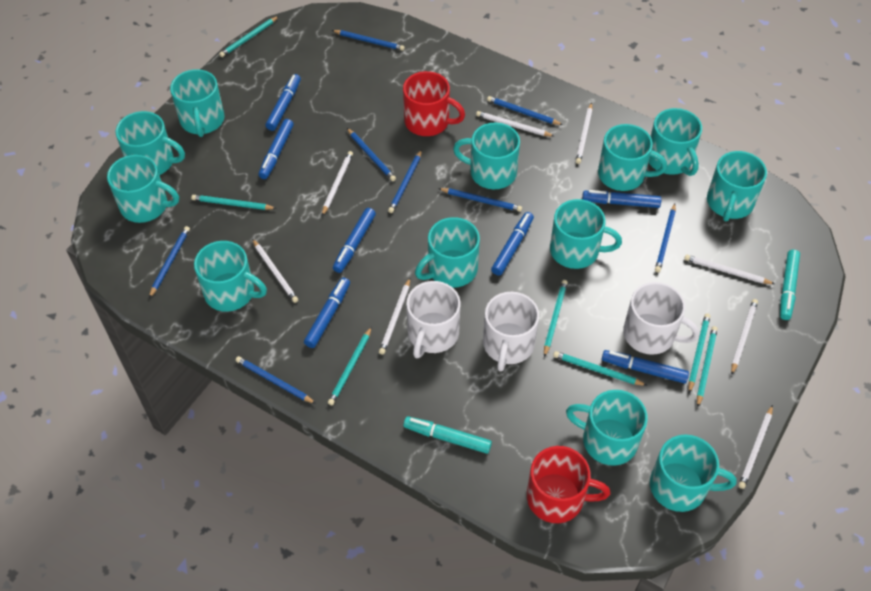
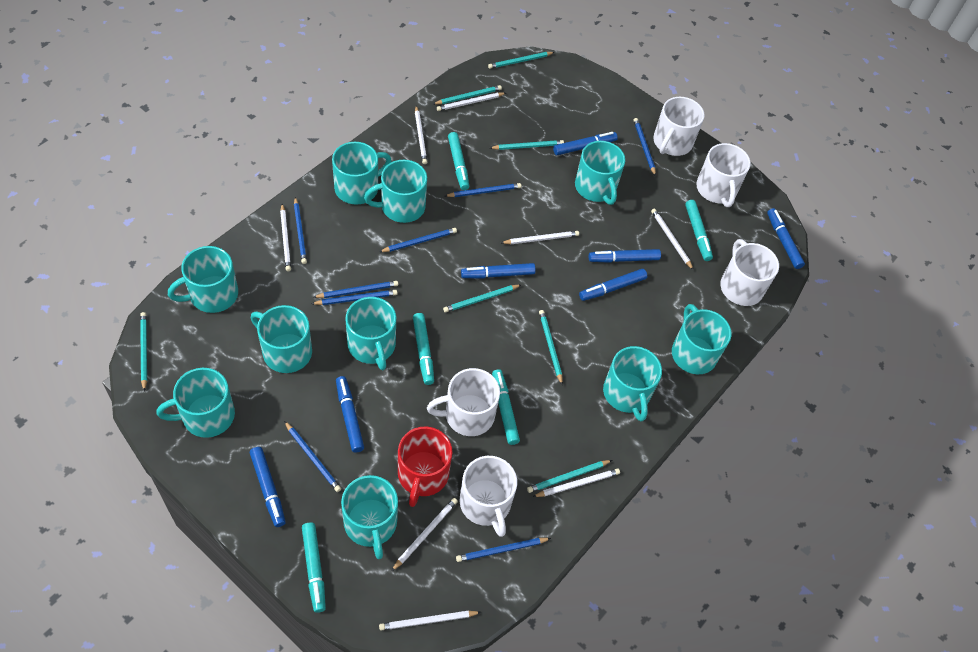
red mug: 2 -> 1
turquoise marker: 2 -> 5
turquoise mug: 12 -> 10
white mug: 3 -> 5

